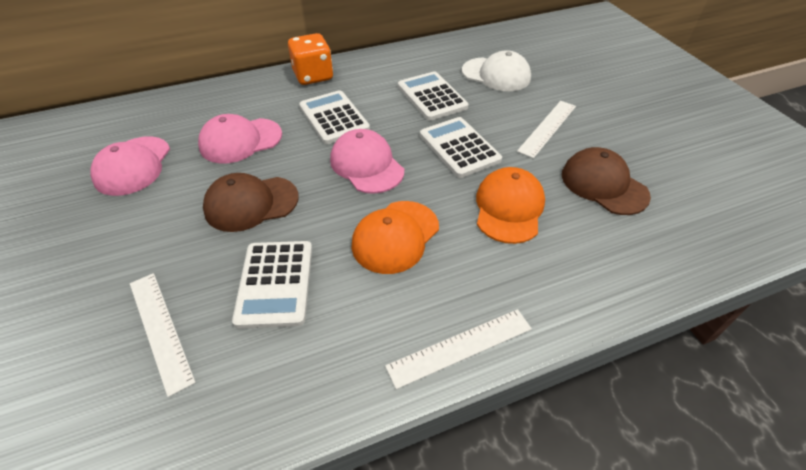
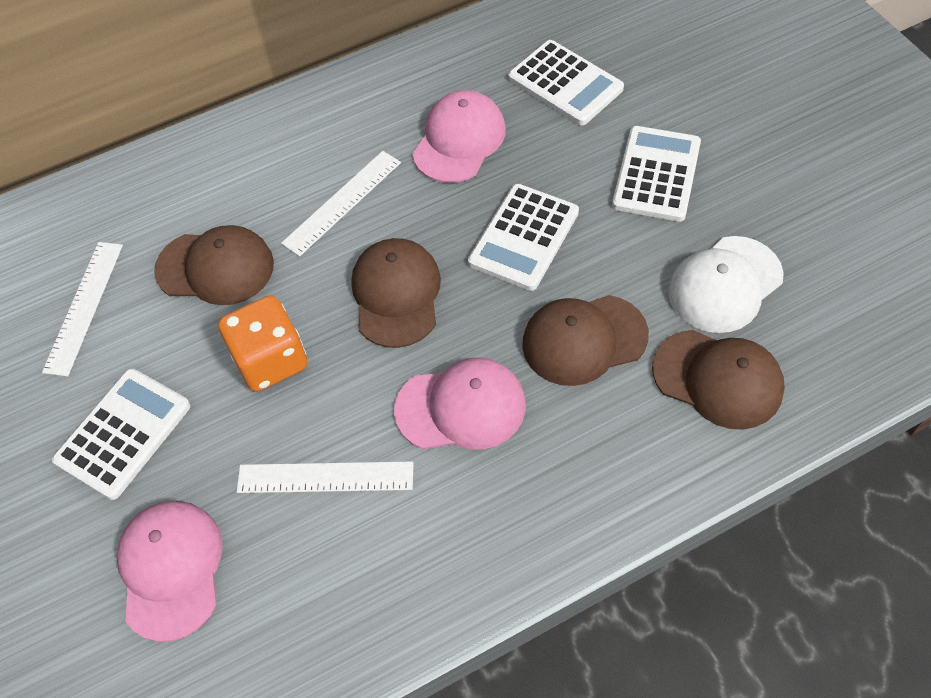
brown cap: 2 -> 4
orange cap: 2 -> 0

